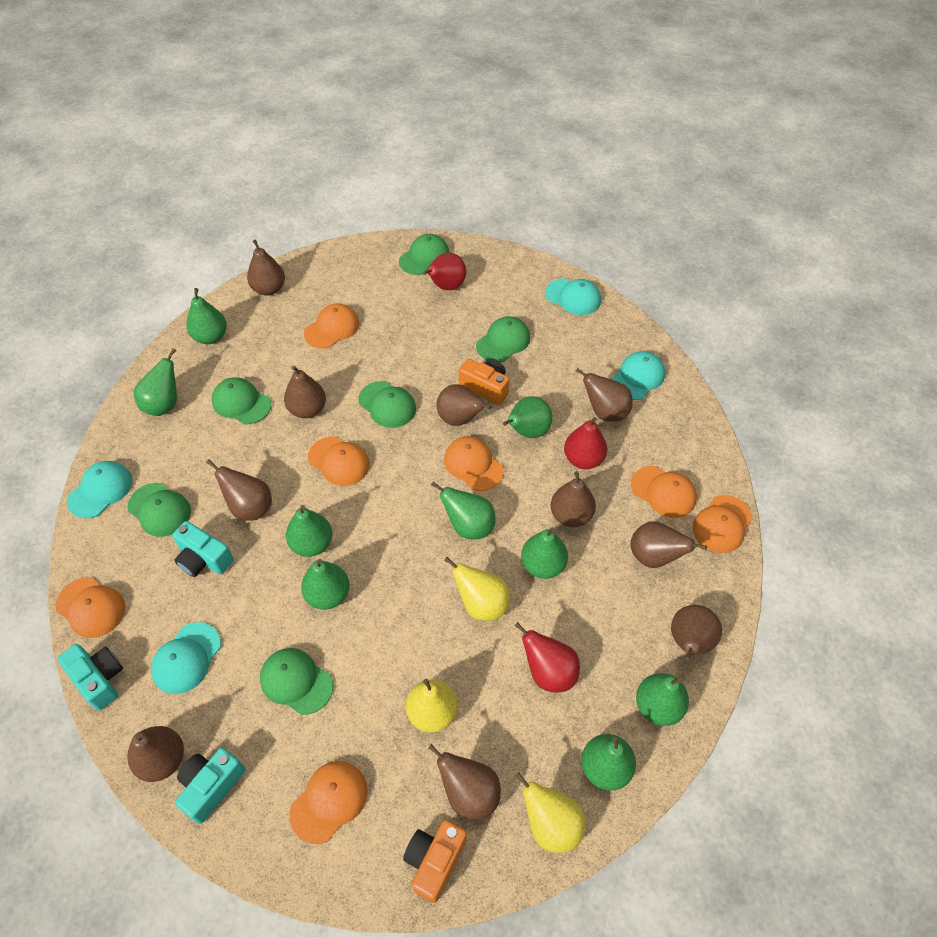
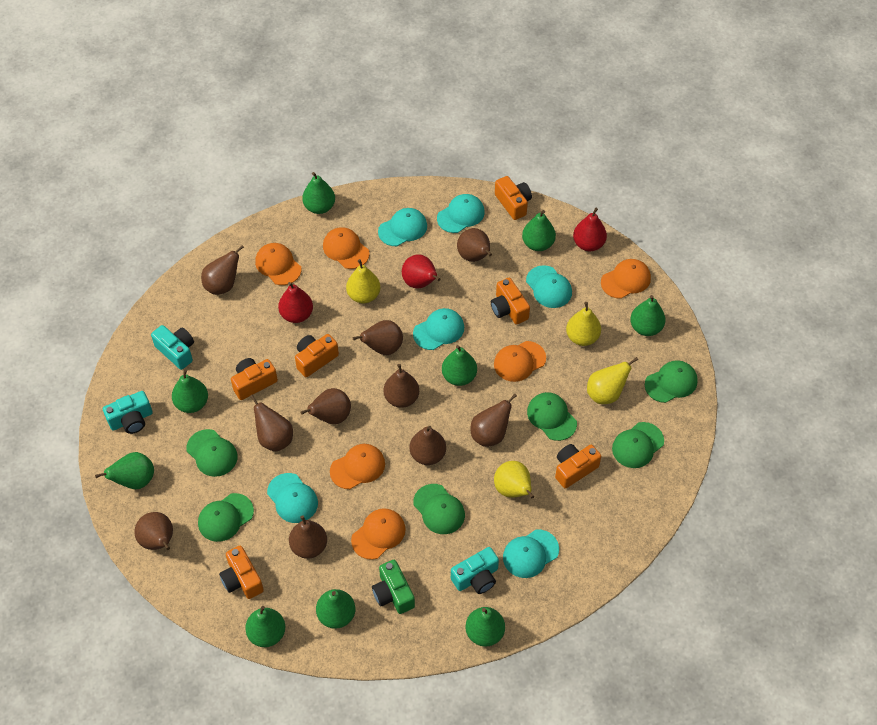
green camera: 0 -> 1
orange camera: 2 -> 6
orange cap: 7 -> 6
turquoise cap: 4 -> 6
yellow pear: 3 -> 4

